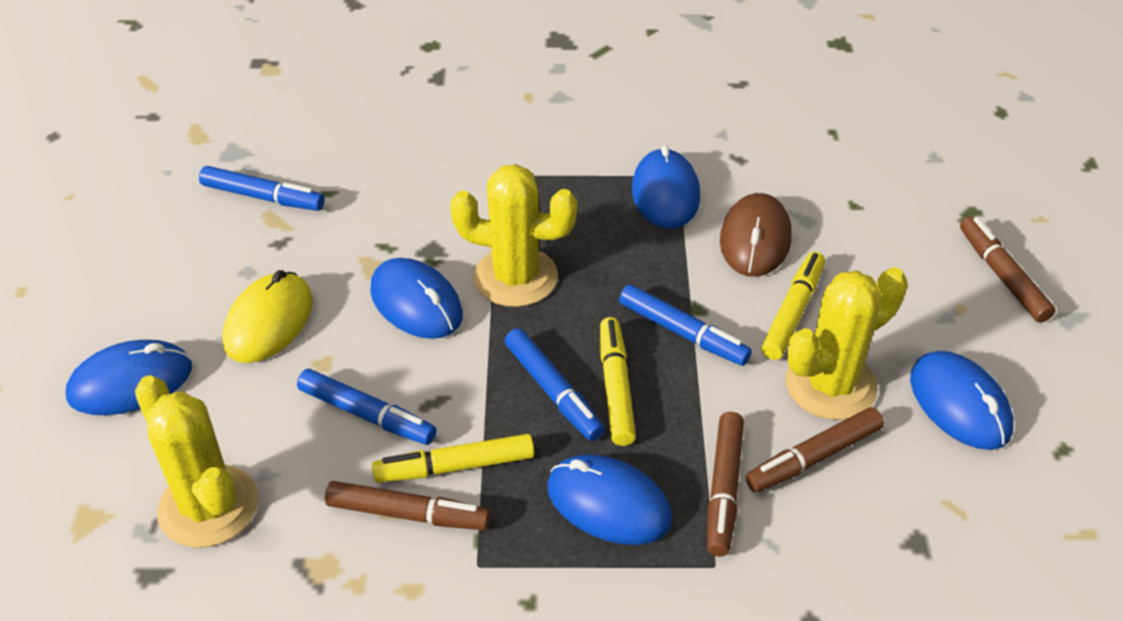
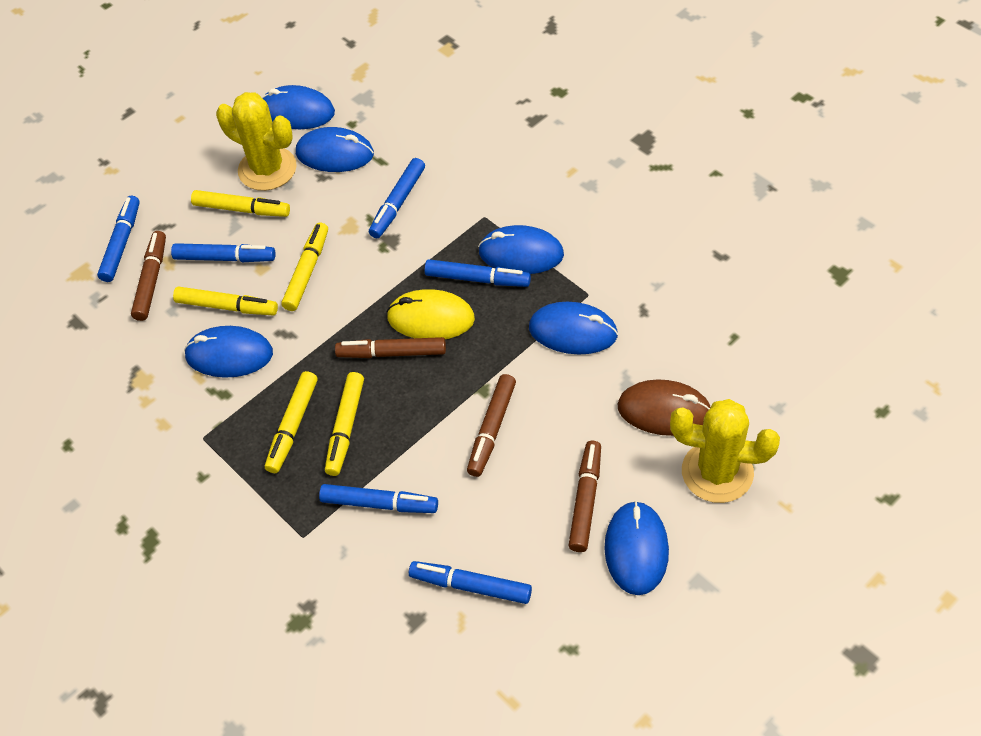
blue marker: 4 -> 6
blue mouse: 5 -> 6
yellow cactus: 3 -> 2
yellow marker: 3 -> 5

